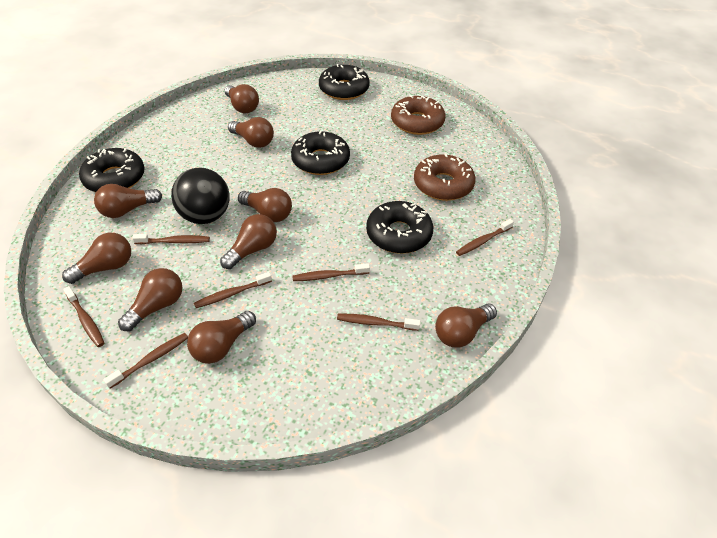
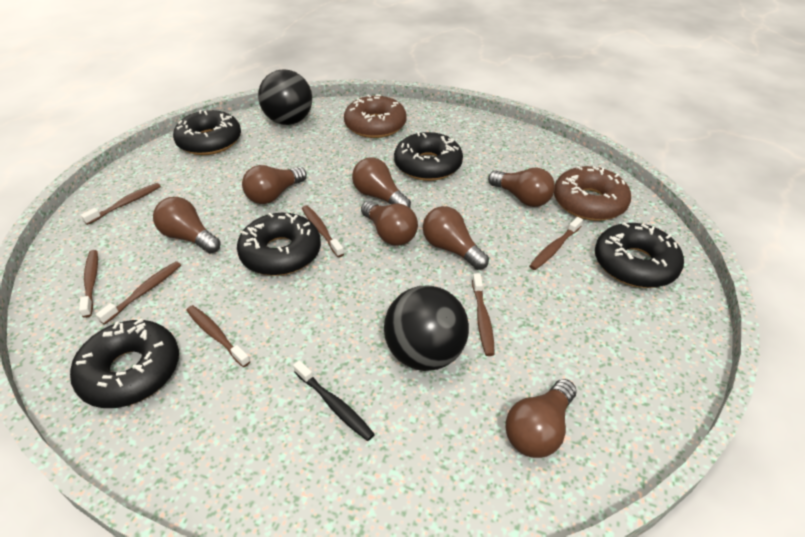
black ball: 1 -> 2
black donut: 4 -> 5
black toothbrush: 0 -> 1
brown light bulb: 9 -> 7

